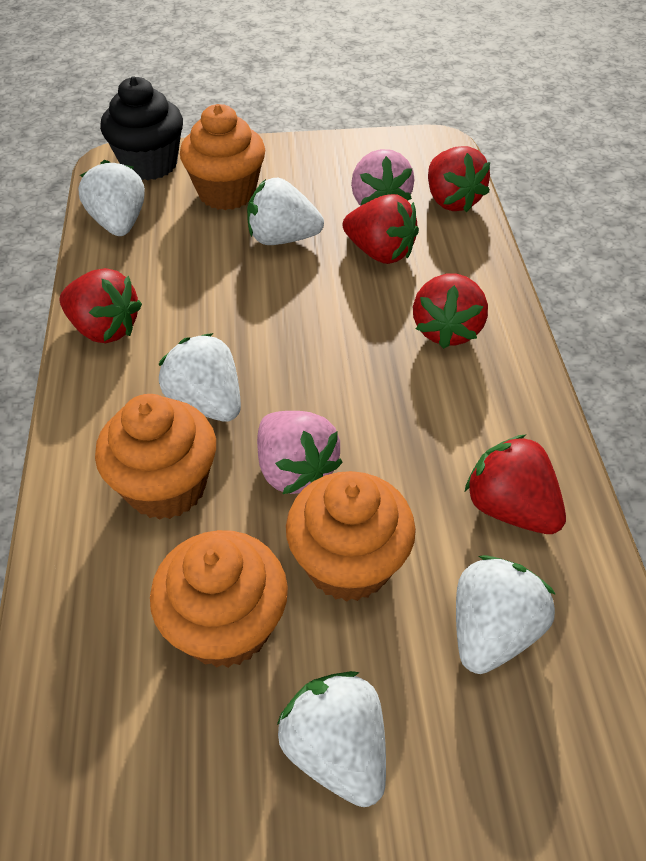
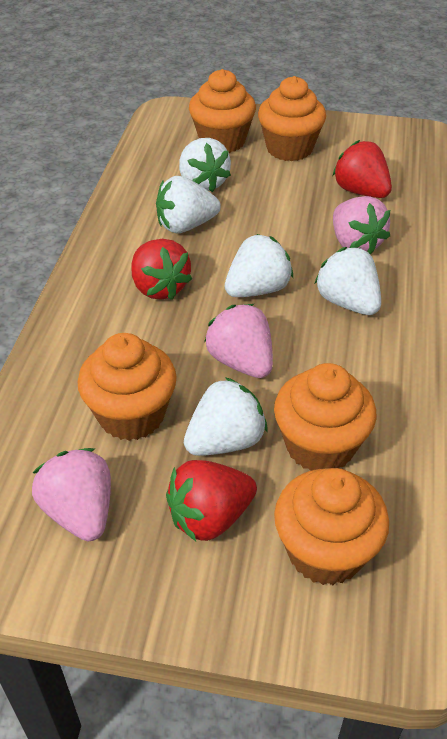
black cupcake: 1 -> 0
orange cupcake: 4 -> 5
pink strawberry: 2 -> 3
red strawberry: 5 -> 3

